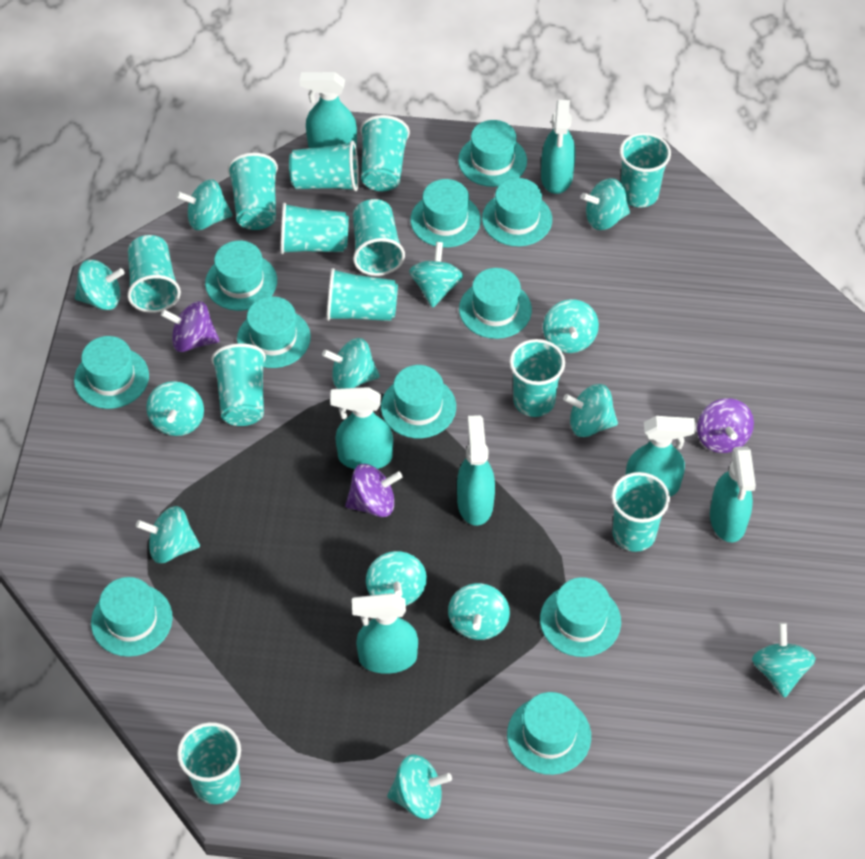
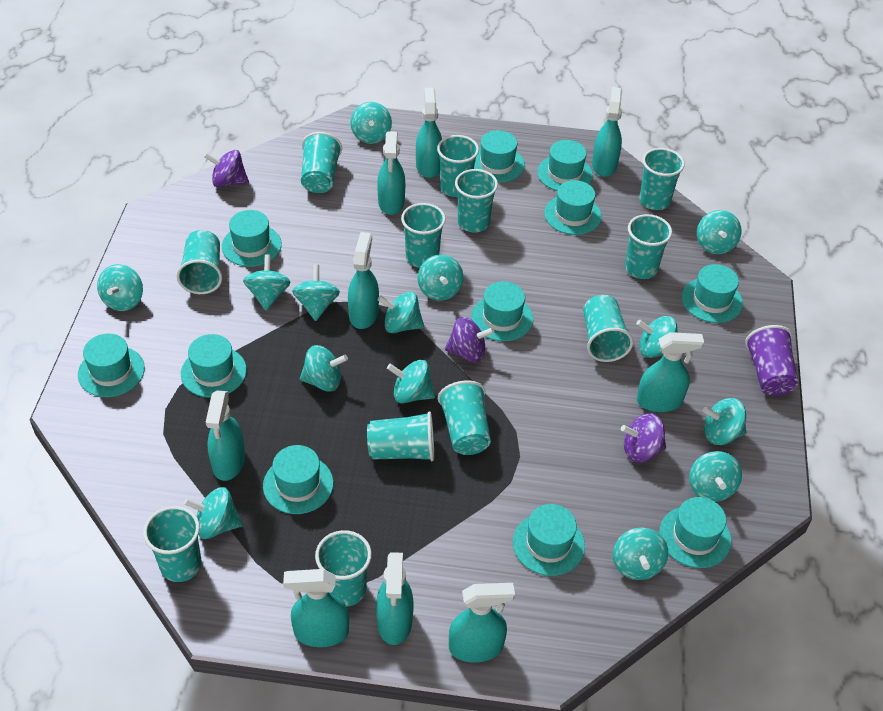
purple cup: 0 -> 1
turquoise spinning top: 13 -> 14
turquoise spray bottle: 7 -> 9

